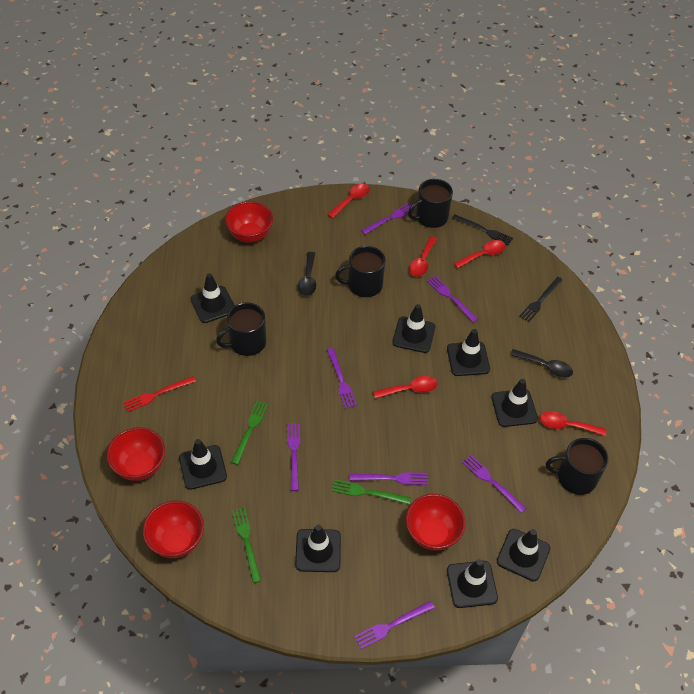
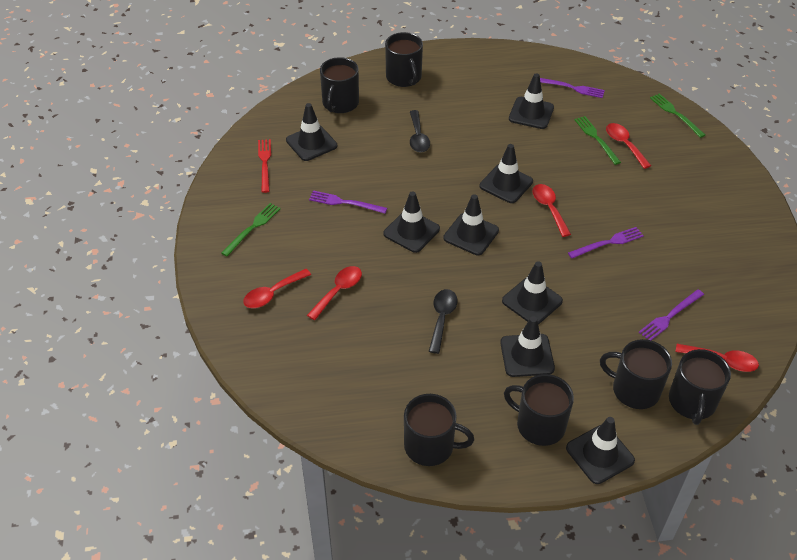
black fork: 2 -> 0
black mug: 4 -> 6
purple fork: 7 -> 4
red bowl: 4 -> 0

